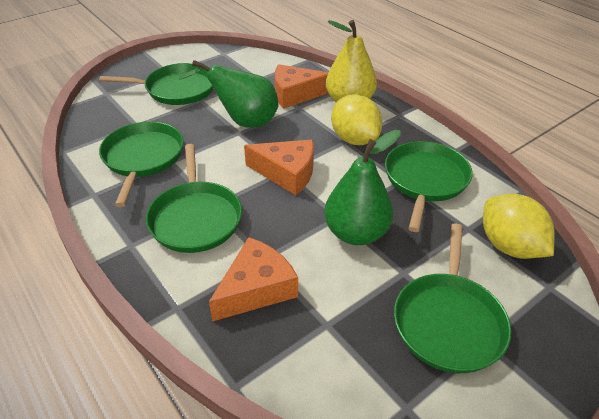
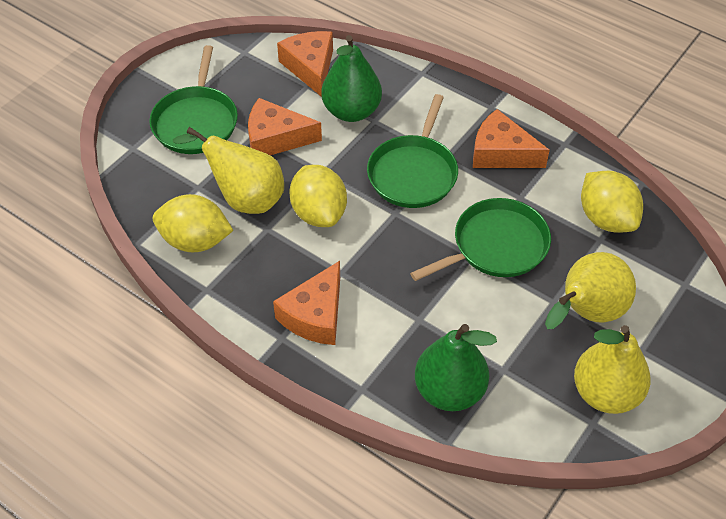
green pan: 5 -> 3
orange cheese: 3 -> 4
yellow lemon: 2 -> 3
yellow pear: 1 -> 3

